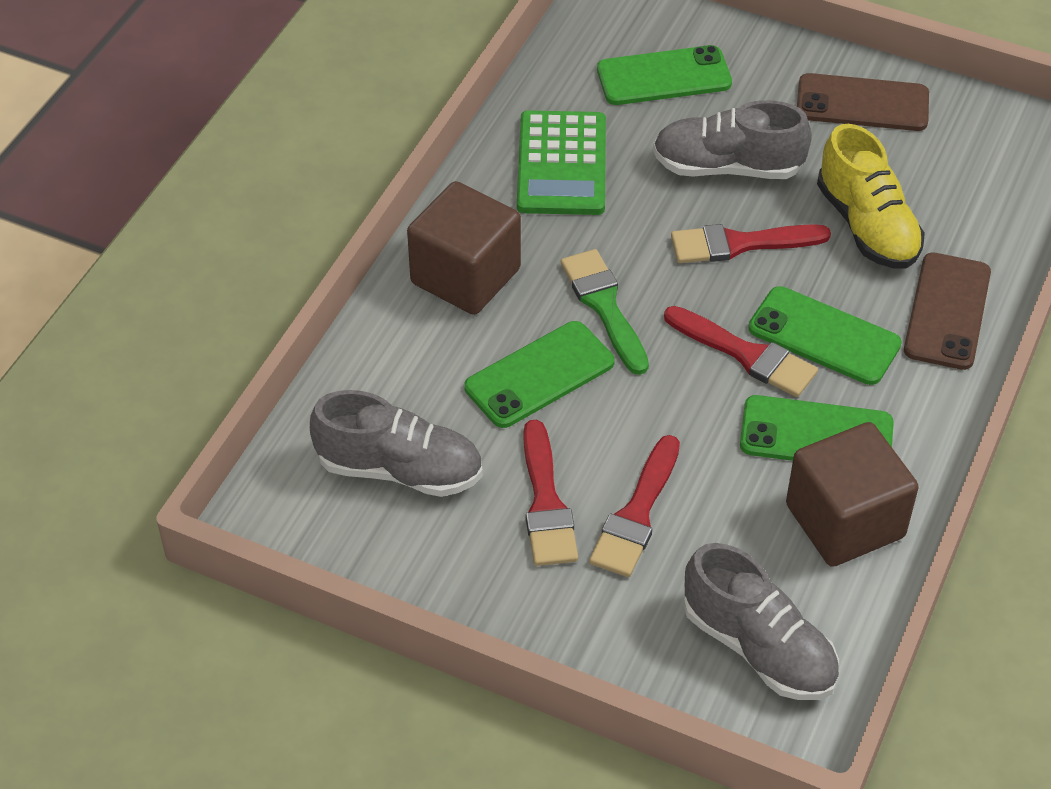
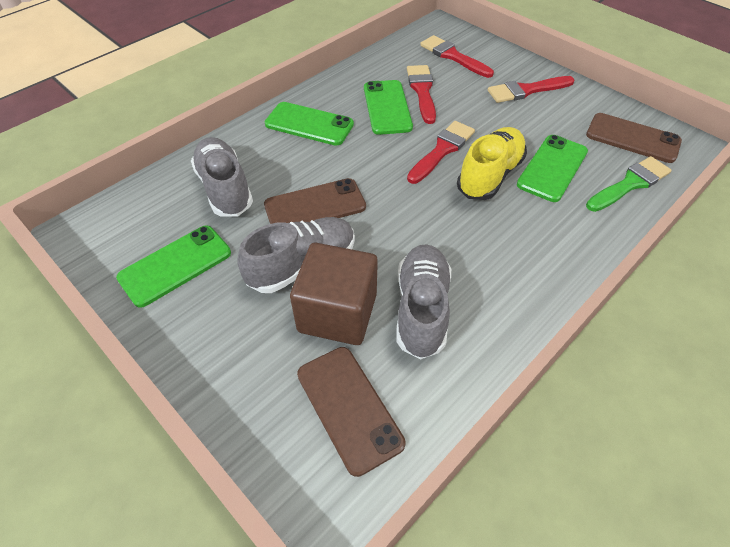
brown cube: 2 -> 1
brown phone: 2 -> 3
green calculator: 1 -> 0

